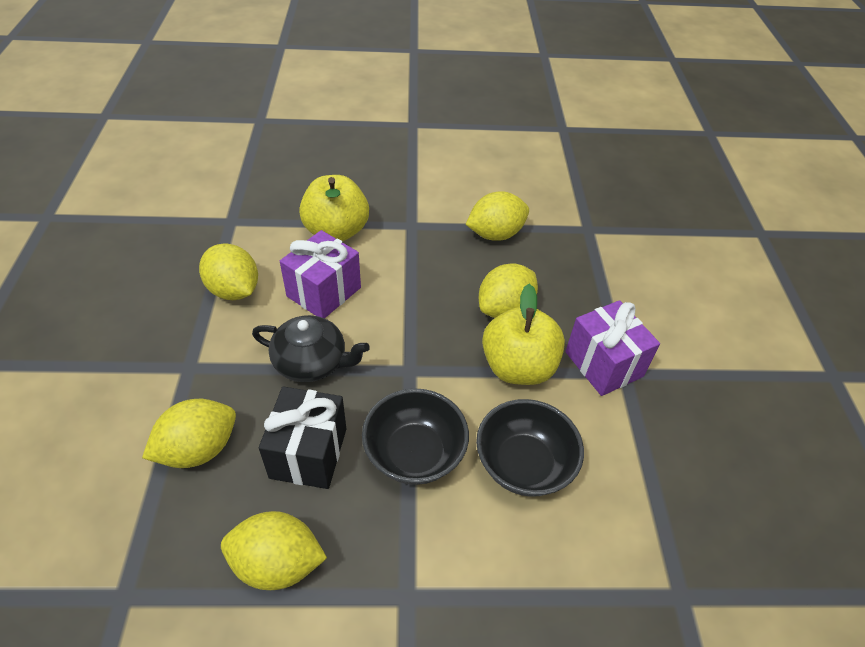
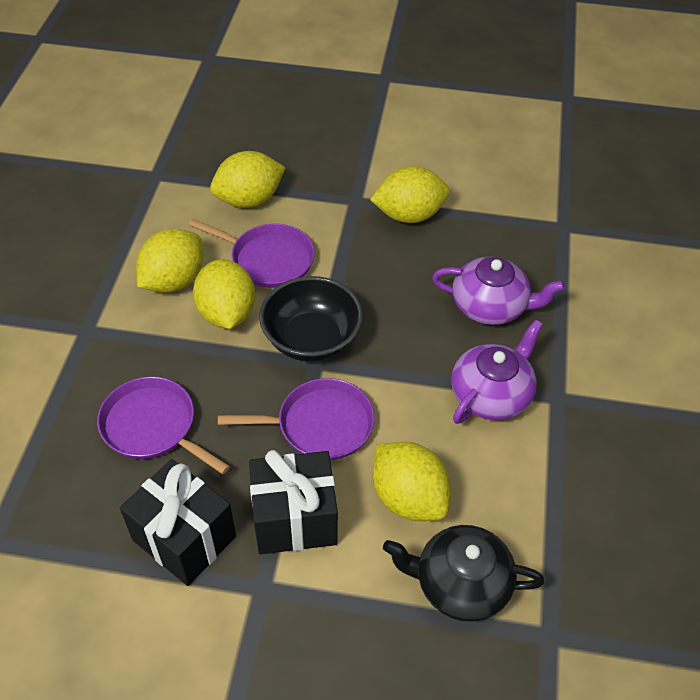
black bowl: 2 -> 1
black gift: 1 -> 2
purple gift: 2 -> 0
purple pan: 0 -> 3
purple teapot: 0 -> 2
yellow apple: 2 -> 0

